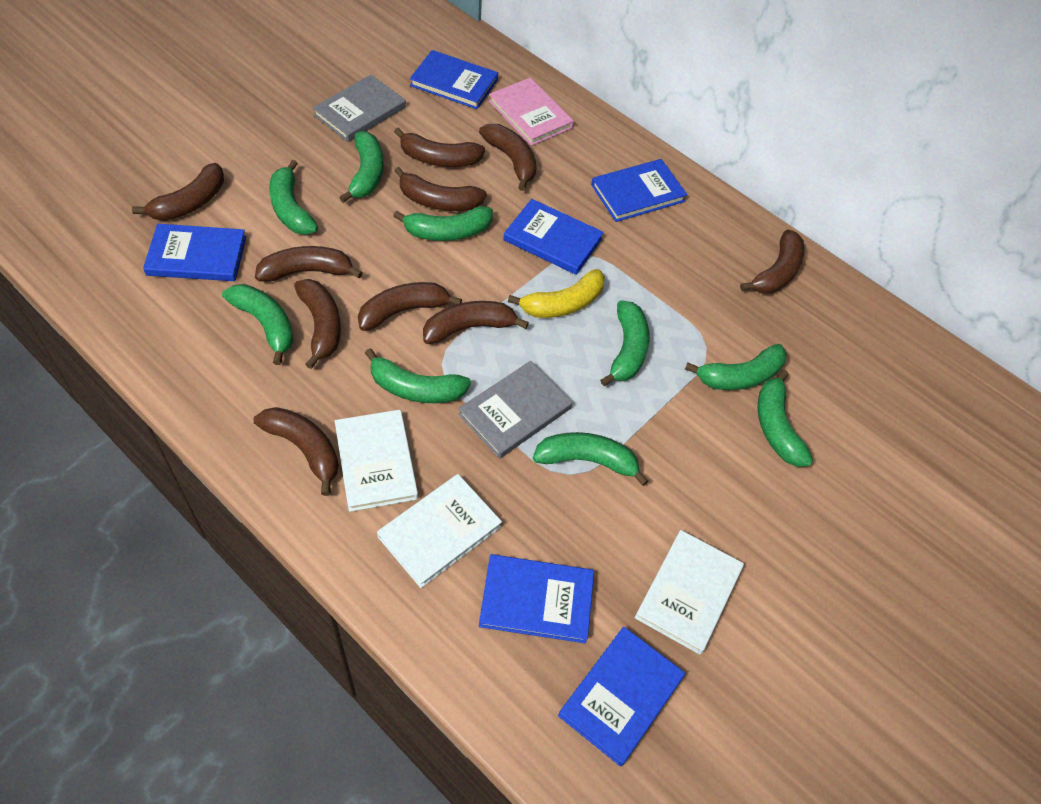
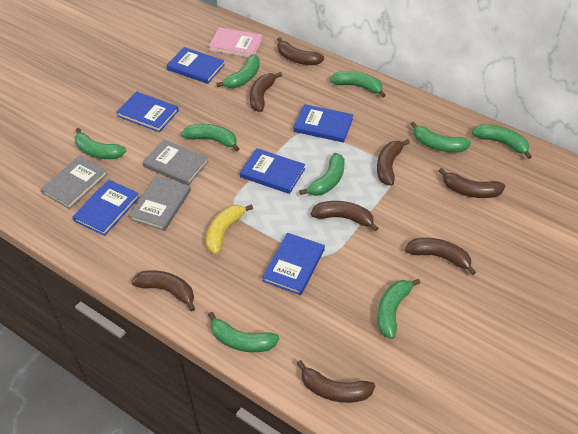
brown banana: 10 -> 8
grey book: 2 -> 3
white book: 3 -> 0

